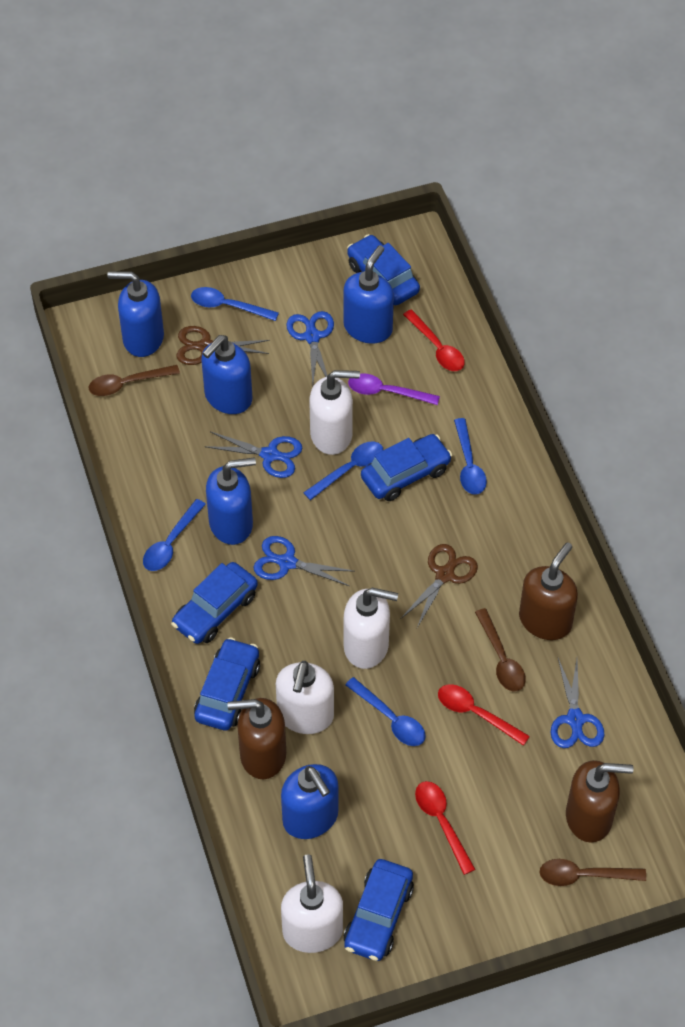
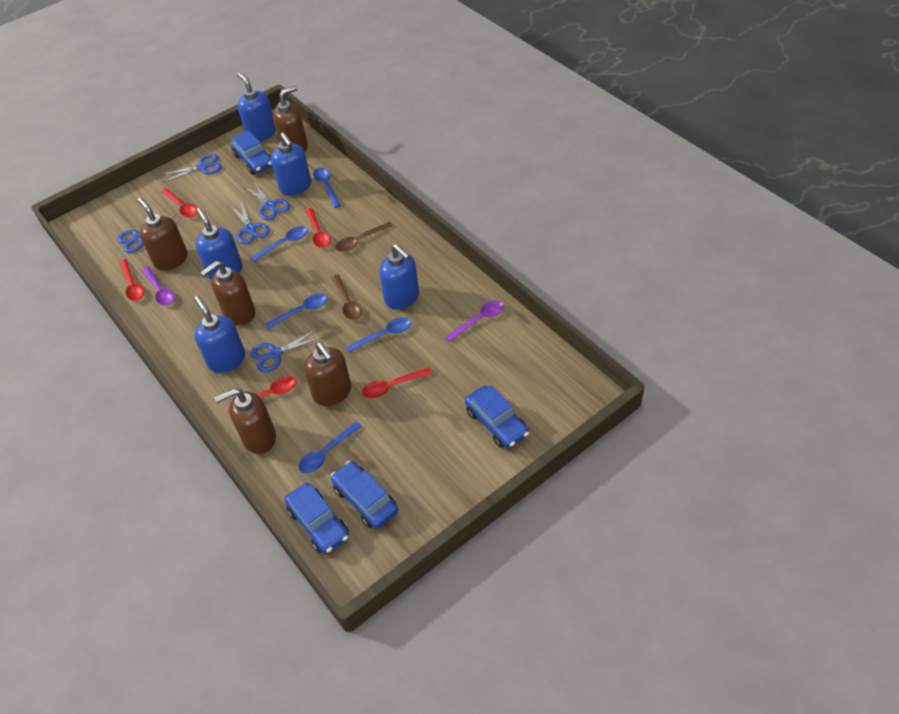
blue car: 5 -> 4
blue scissors: 4 -> 5
brown scissors: 2 -> 0
brown soap dispenser: 3 -> 5
brown spoon: 3 -> 2
purple spoon: 1 -> 2
red spoon: 3 -> 5
white soap dispenser: 4 -> 0

